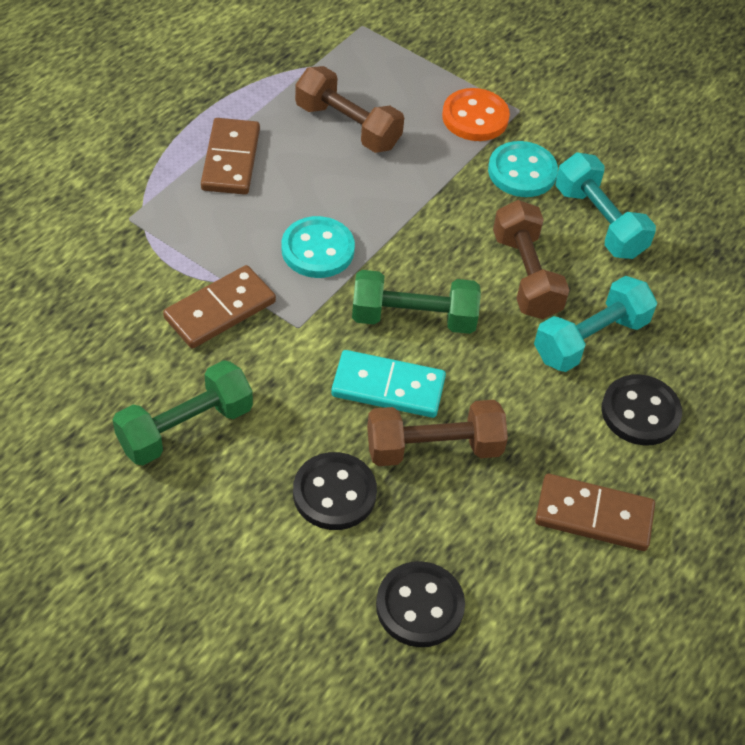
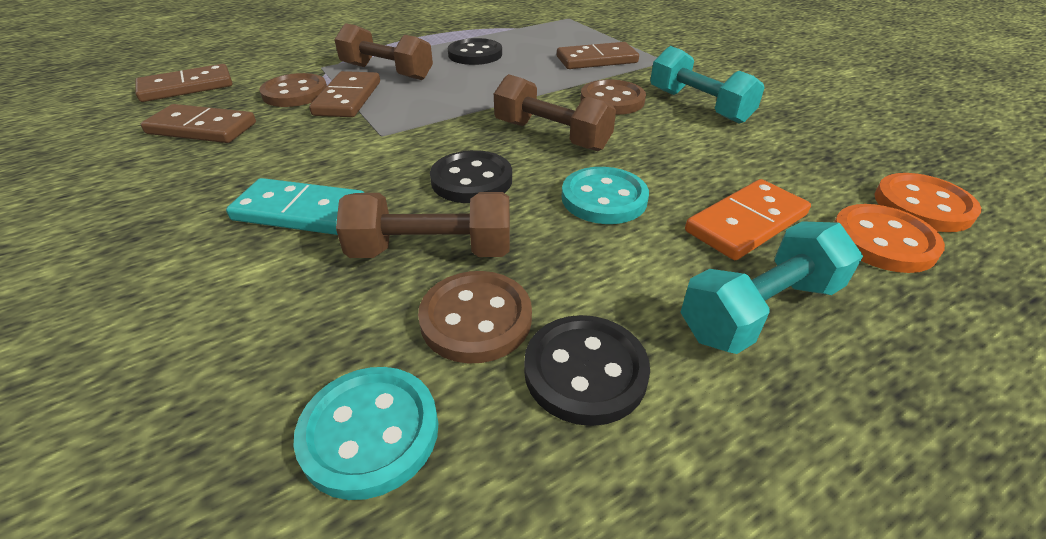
brown button: 0 -> 3
brown domino: 3 -> 4
green dumbbell: 2 -> 0
orange button: 1 -> 2
orange domino: 0 -> 1

